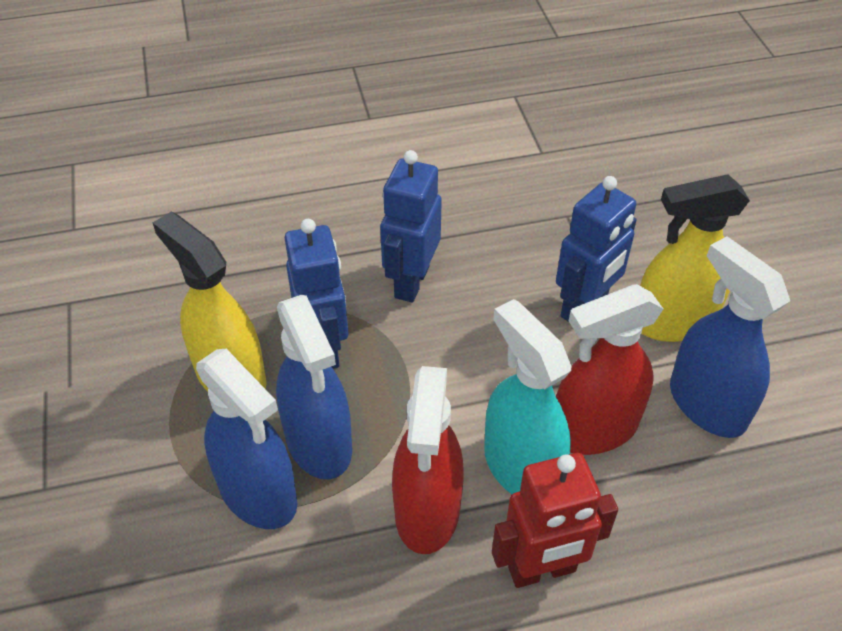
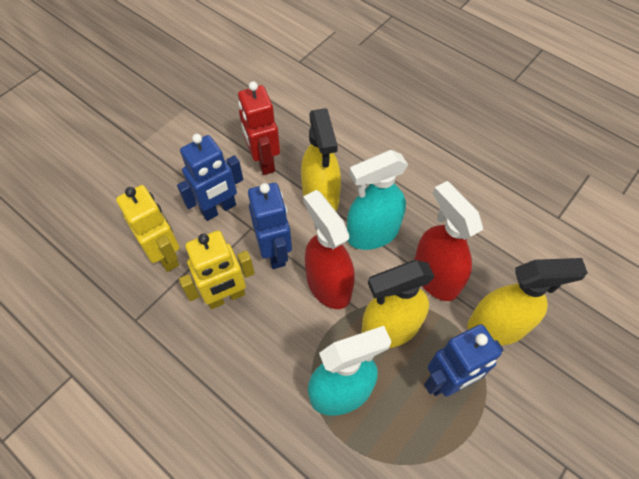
blue spray bottle: 3 -> 0
turquoise spray bottle: 1 -> 2
yellow robot: 0 -> 2
yellow spray bottle: 2 -> 3

